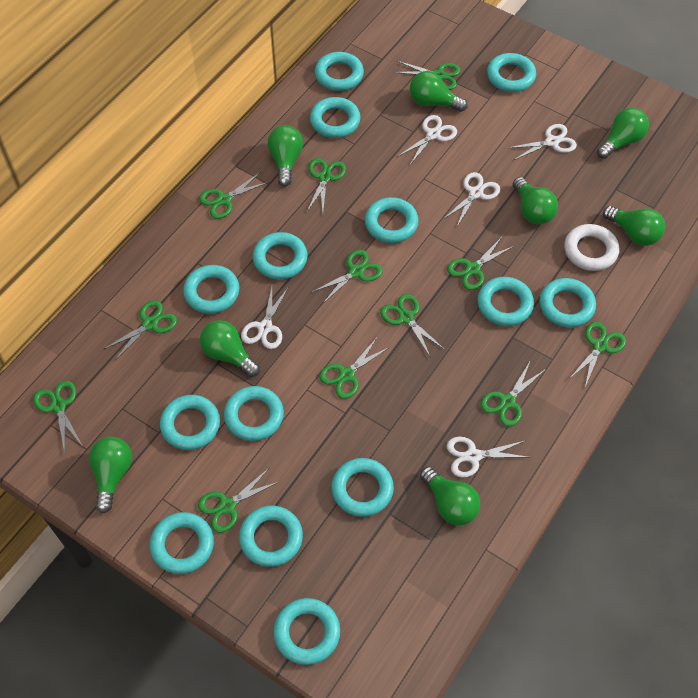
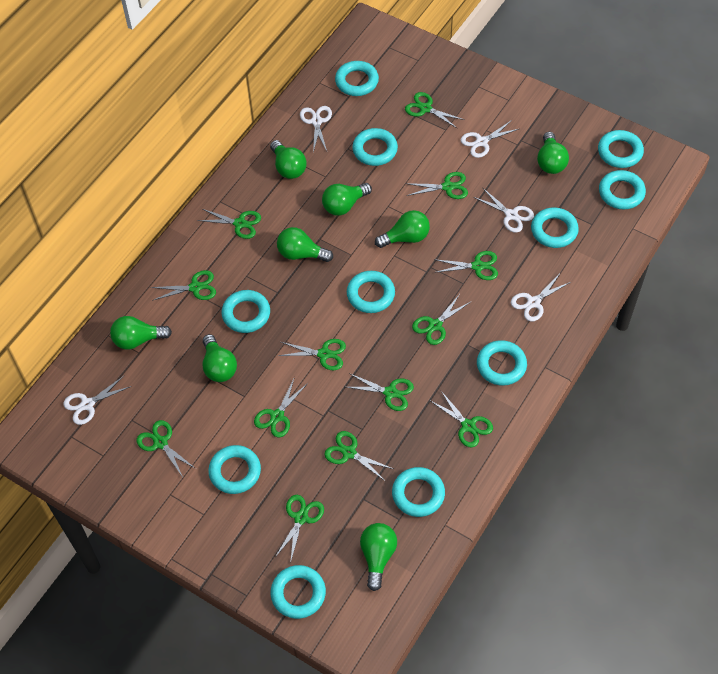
green scissors: 12 -> 13
turquoise ring: 14 -> 11
white ring: 1 -> 0

